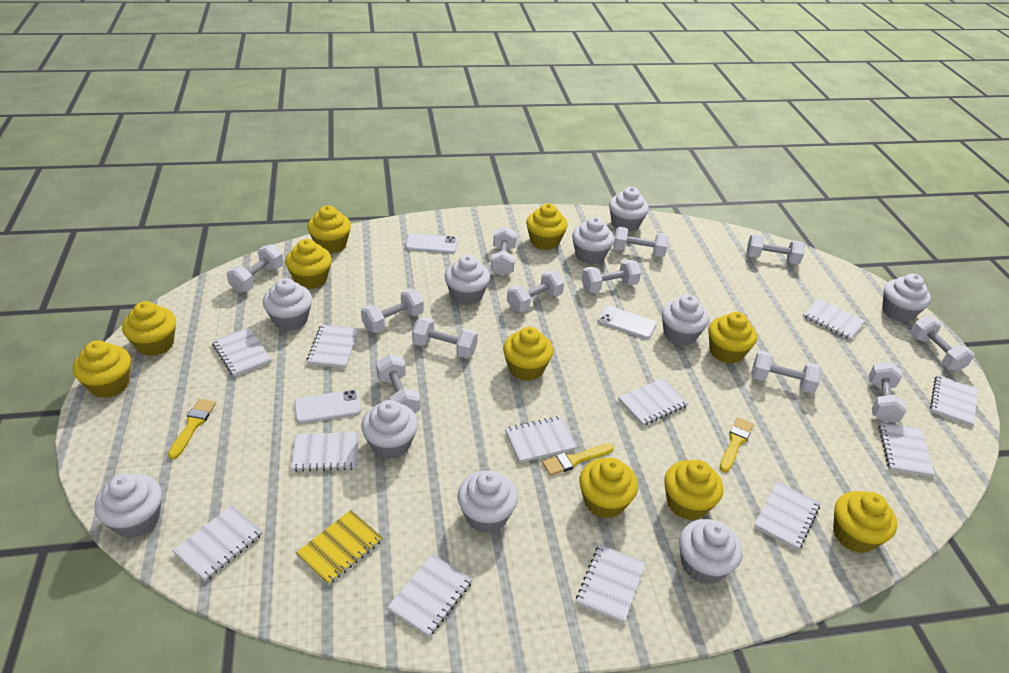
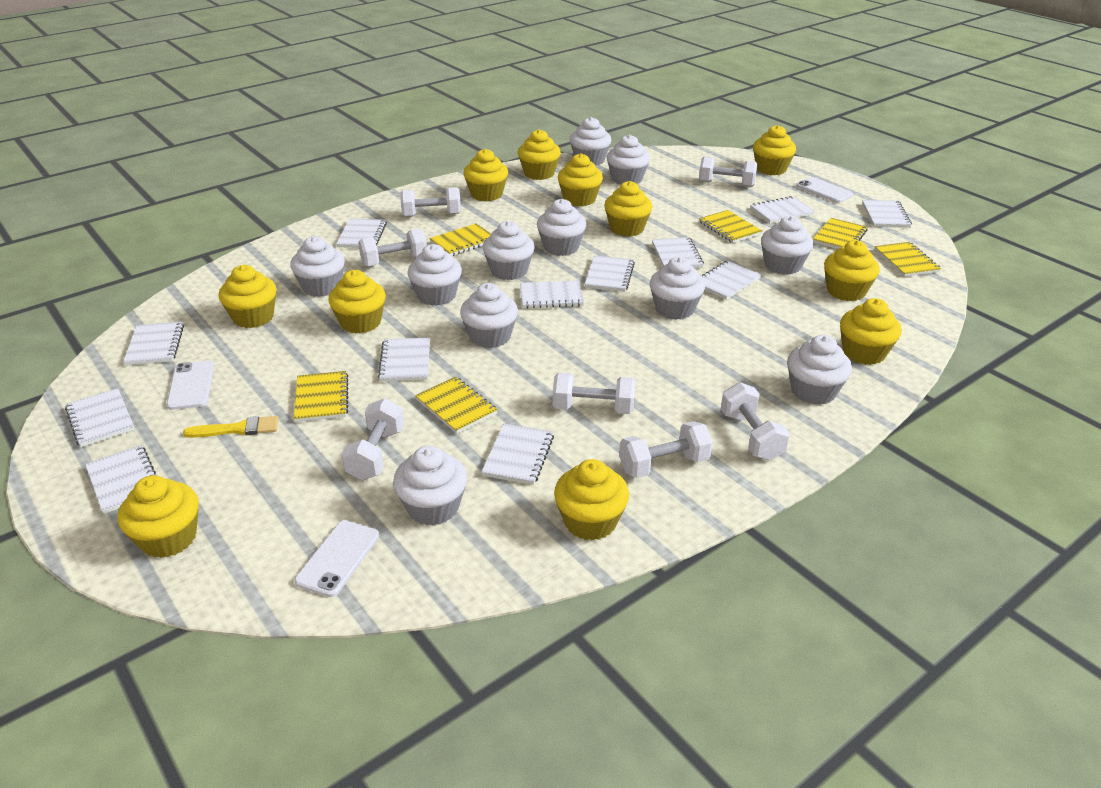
white cupcake: 10 -> 11
white dumbbell: 12 -> 7
yellow brush: 3 -> 1
yellow cupcake: 10 -> 11
yellow notebook: 1 -> 6

